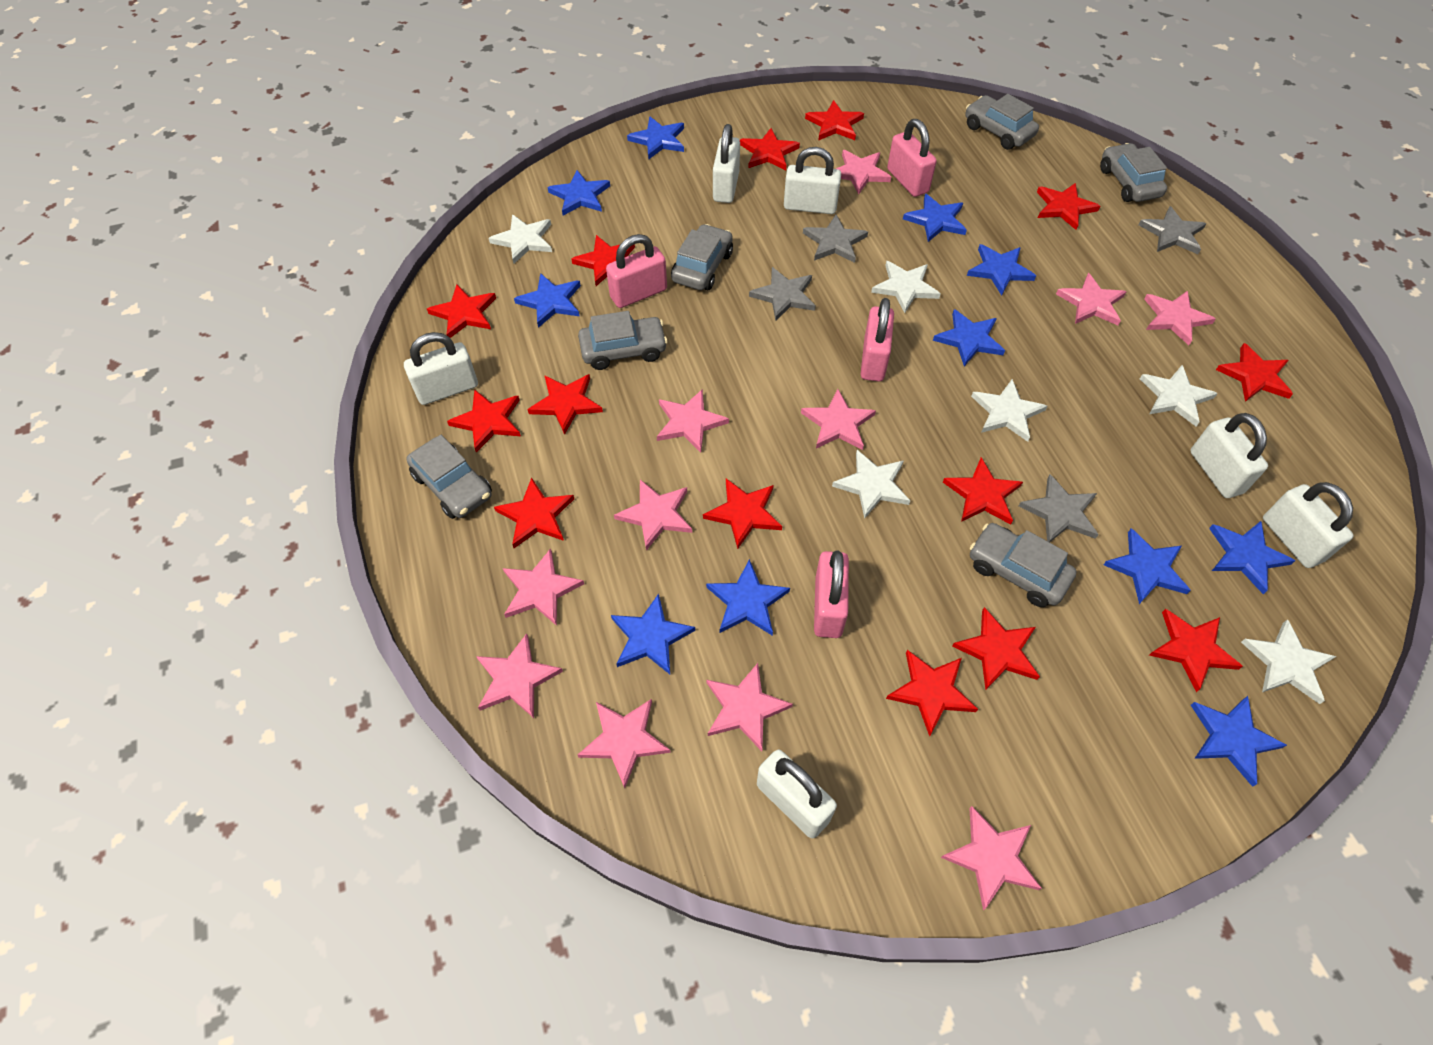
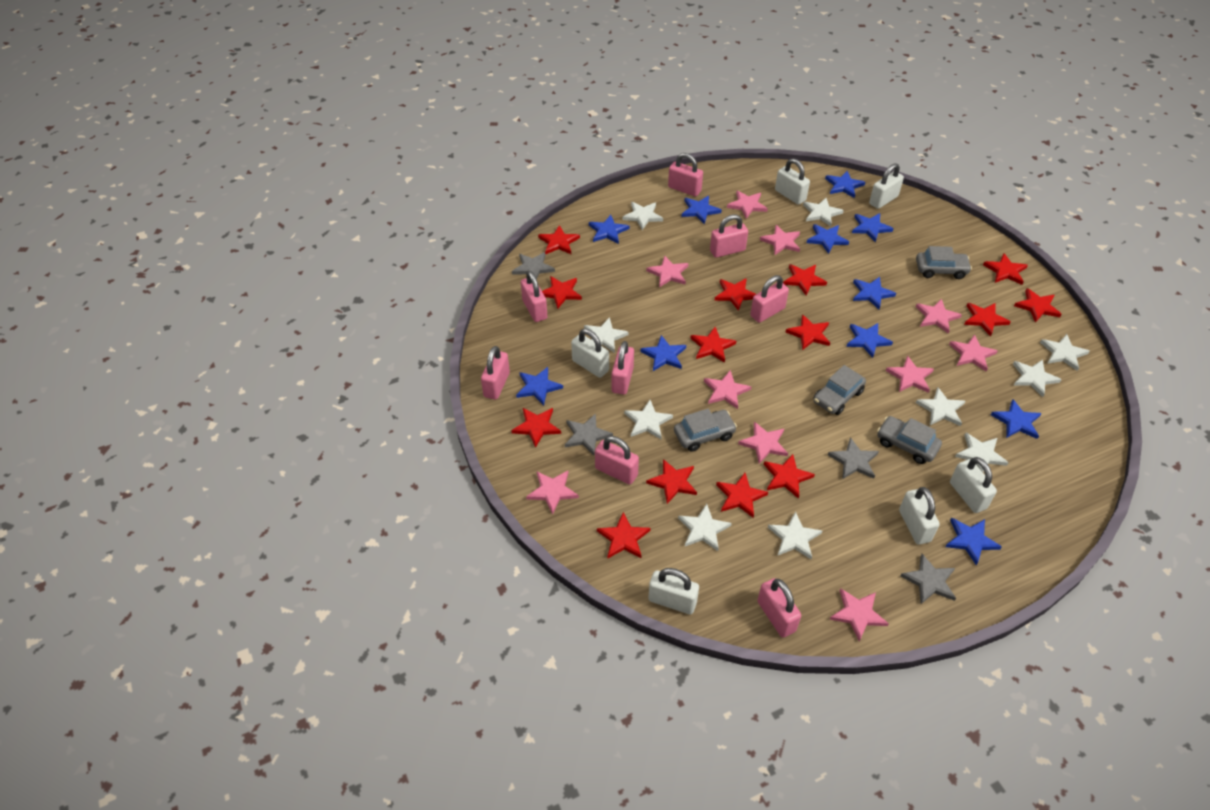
grey car: 6 -> 4
pink padlock: 4 -> 8
pink star: 11 -> 10
white star: 6 -> 10

